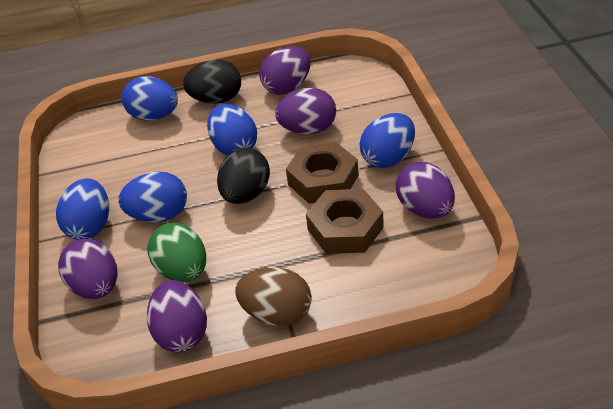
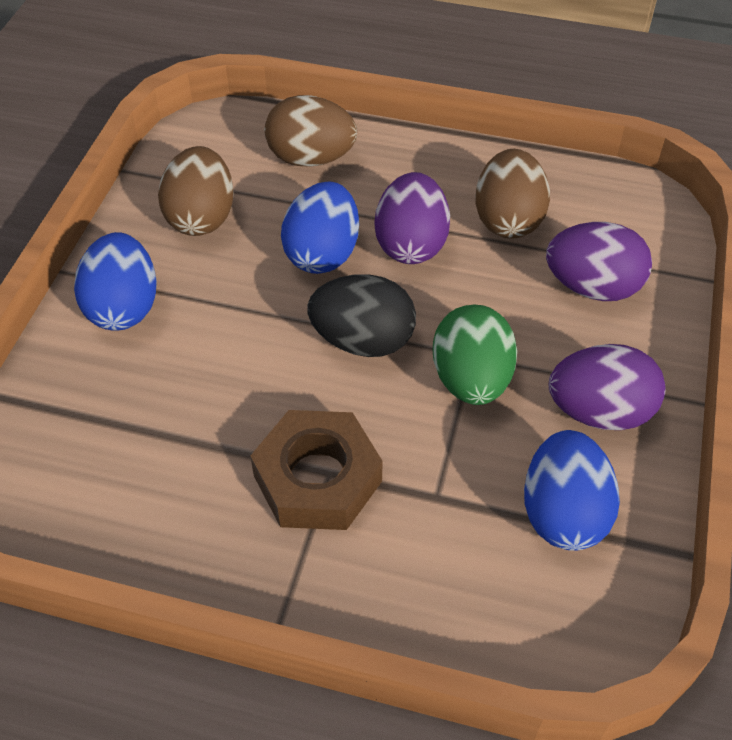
black egg: 2 -> 1
blue egg: 5 -> 3
brown egg: 1 -> 3
brown nut: 2 -> 1
purple egg: 5 -> 3

